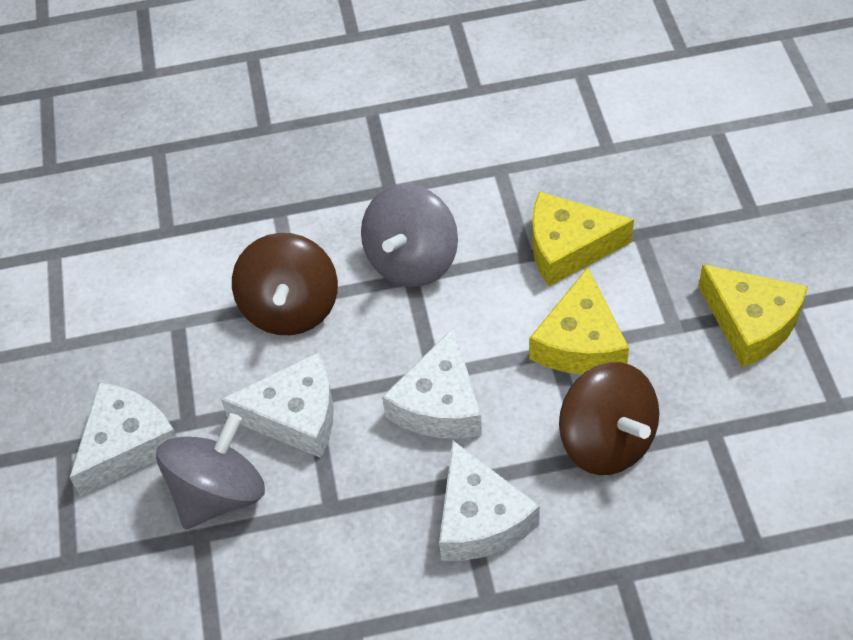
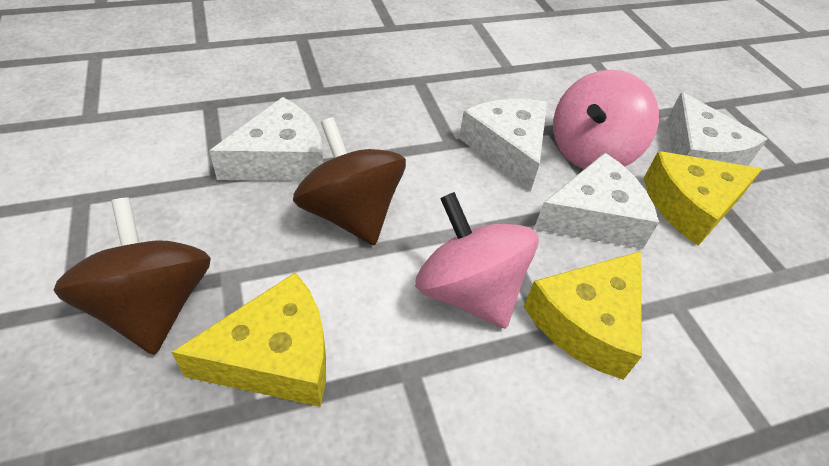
grey spinning top: 2 -> 0
pink spinning top: 0 -> 2

